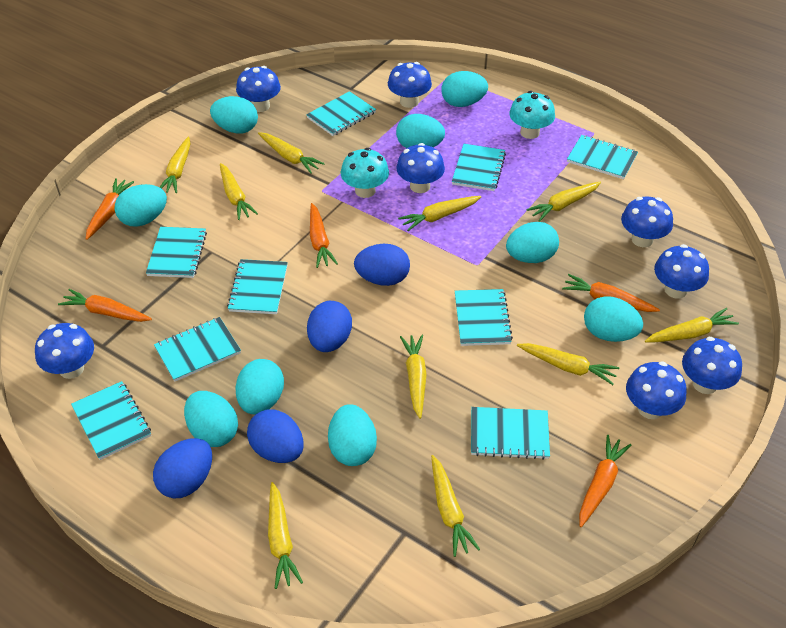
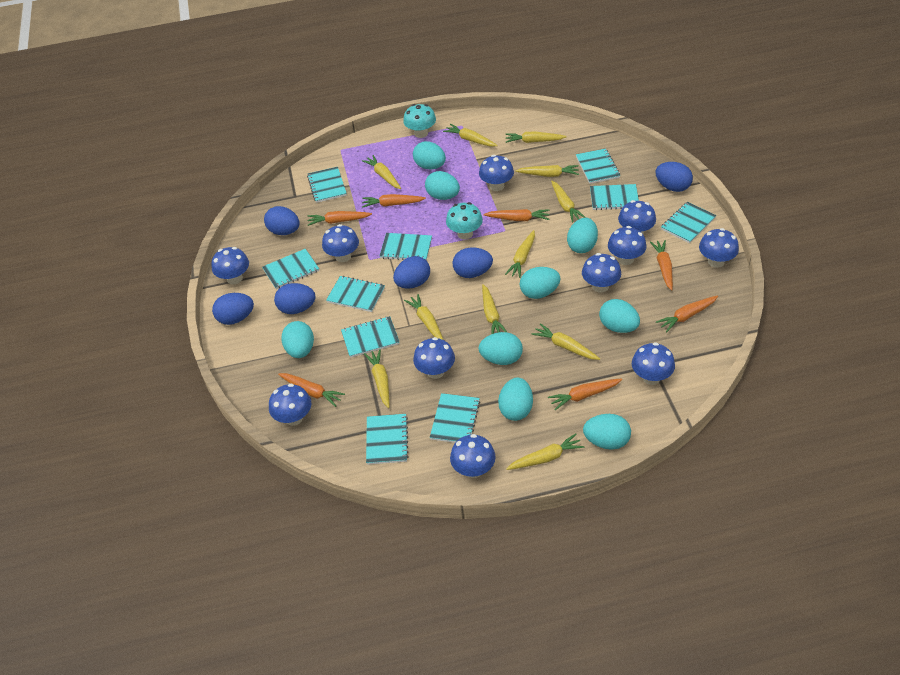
blue egg: 4 -> 6
blue mushroom: 8 -> 11
orange carrot: 5 -> 7
turquoise notebook: 9 -> 10
yellow carrot: 10 -> 11

